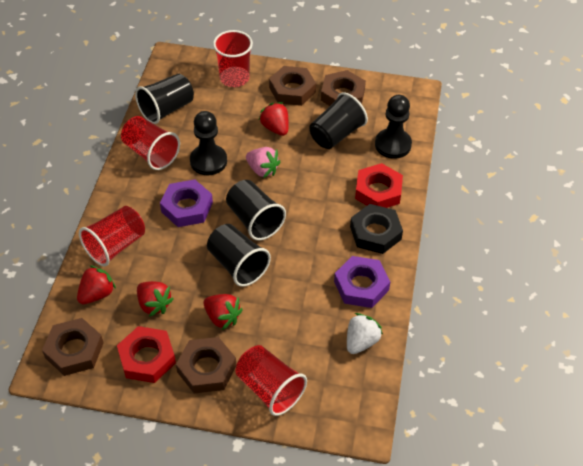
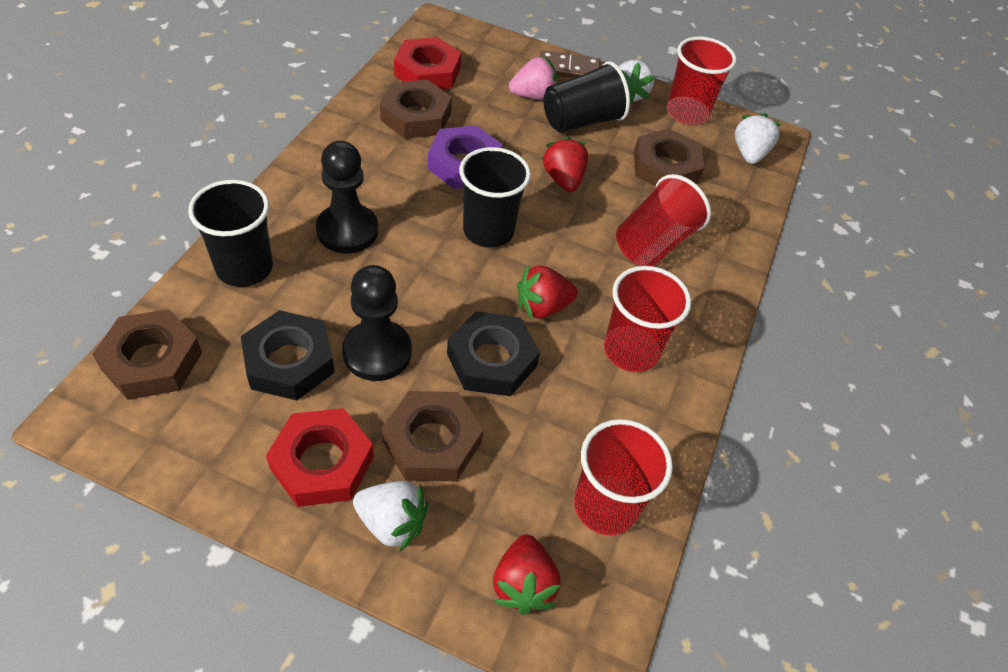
black cup: 4 -> 3
black nut: 1 -> 2
brown domino: 0 -> 1
purple nut: 2 -> 1
red strawberry: 4 -> 3
white strawberry: 1 -> 3

